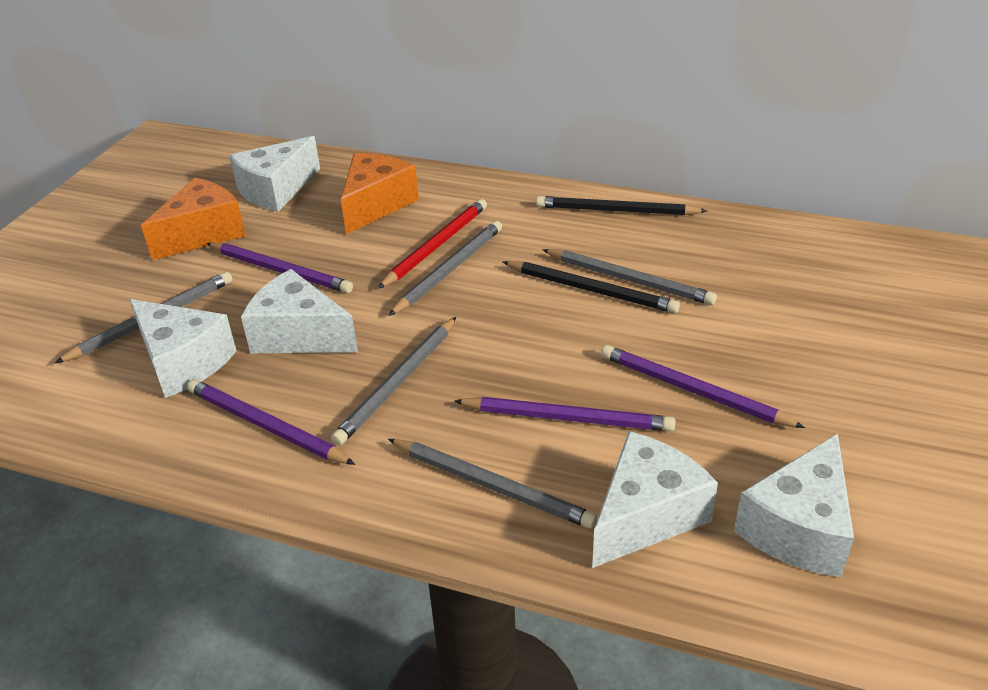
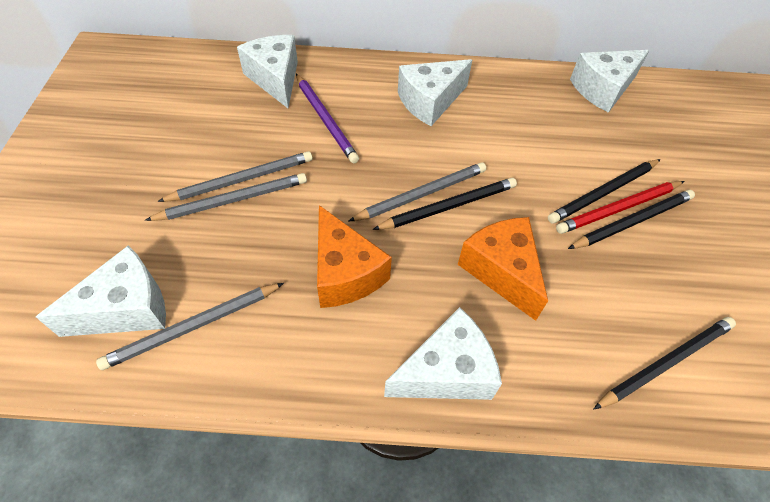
black pencil: 2 -> 4
grey pencil: 5 -> 4
purple pencil: 4 -> 1

